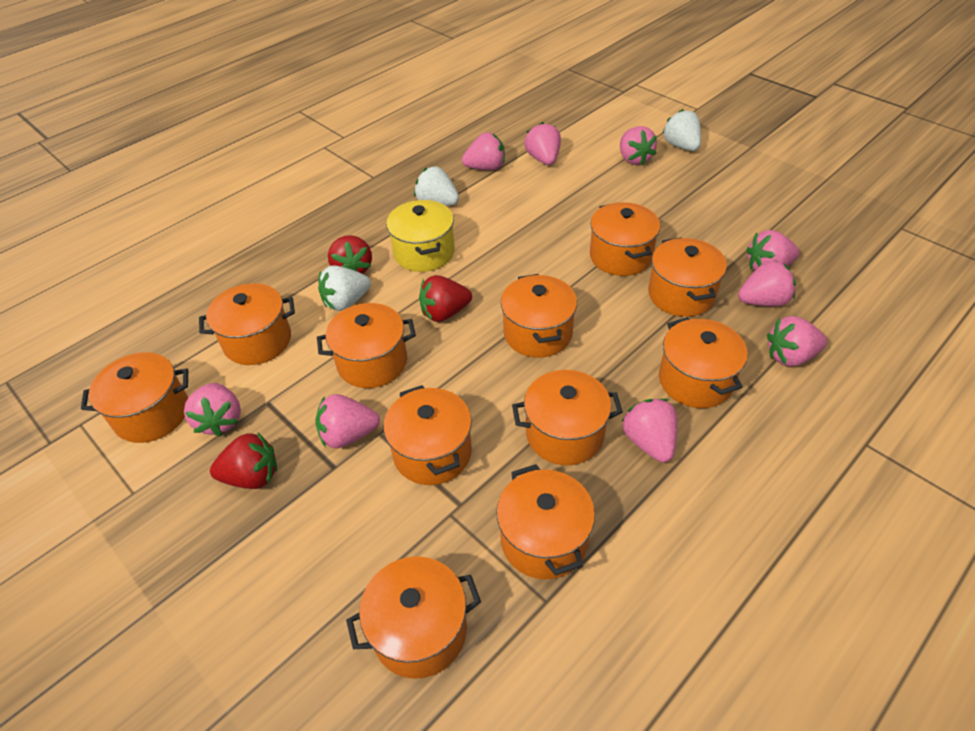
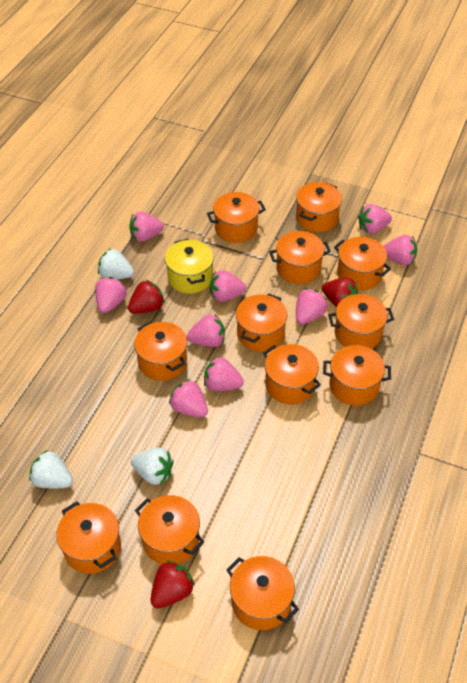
orange pot: 11 -> 12

